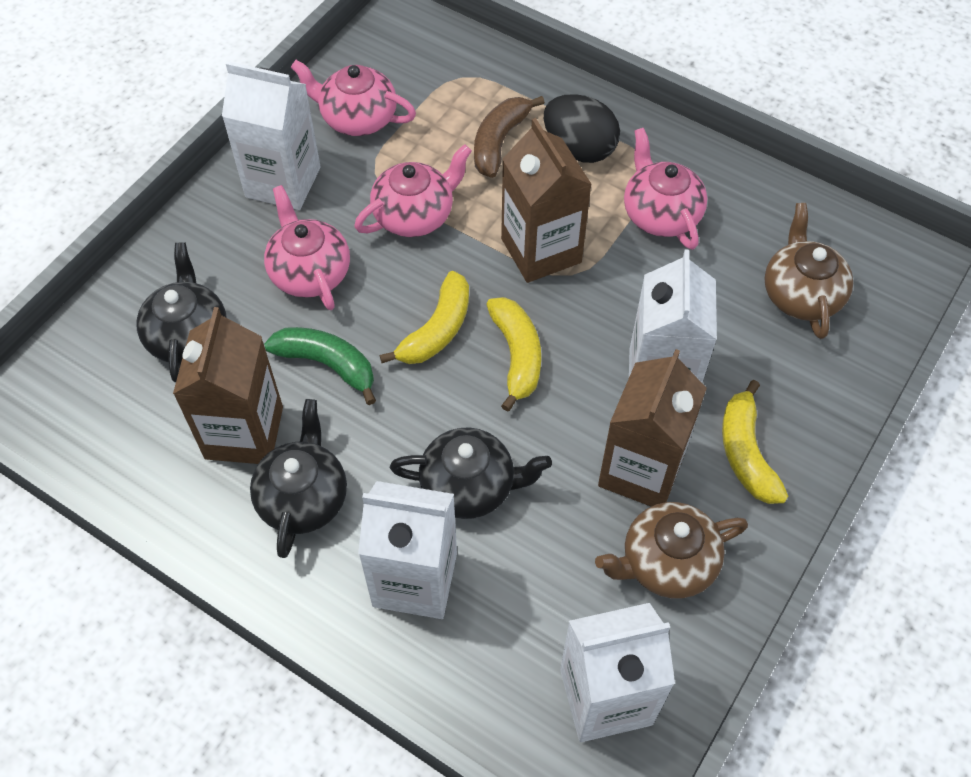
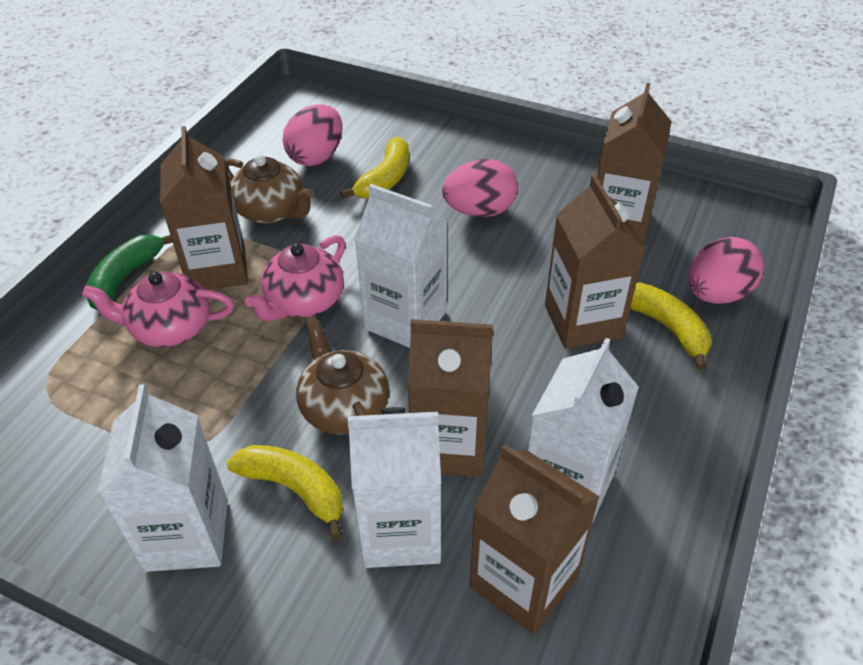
black egg: 1 -> 0
black teapot: 3 -> 0
brown banana: 1 -> 0
brown carton: 3 -> 5
pink egg: 0 -> 3
pink teapot: 4 -> 2

